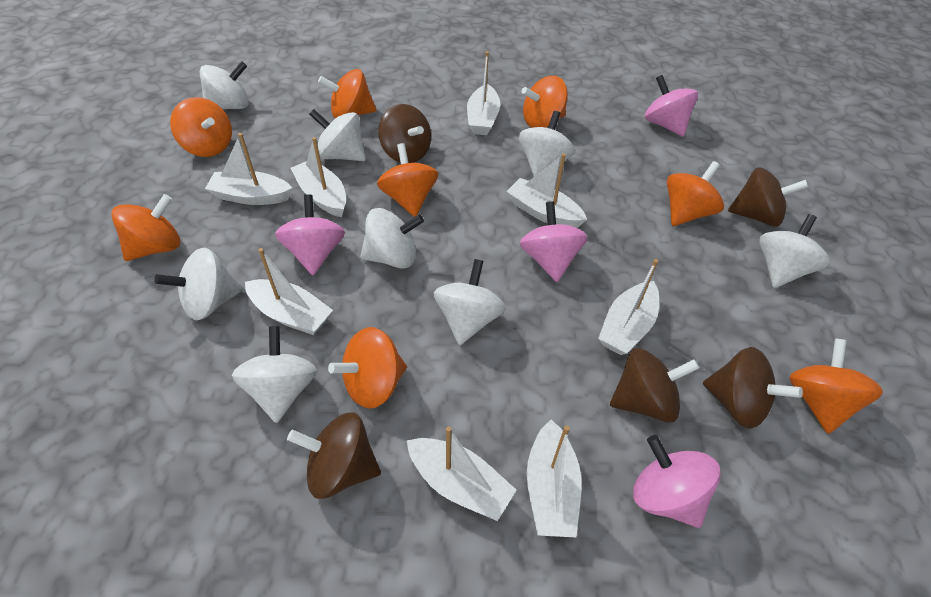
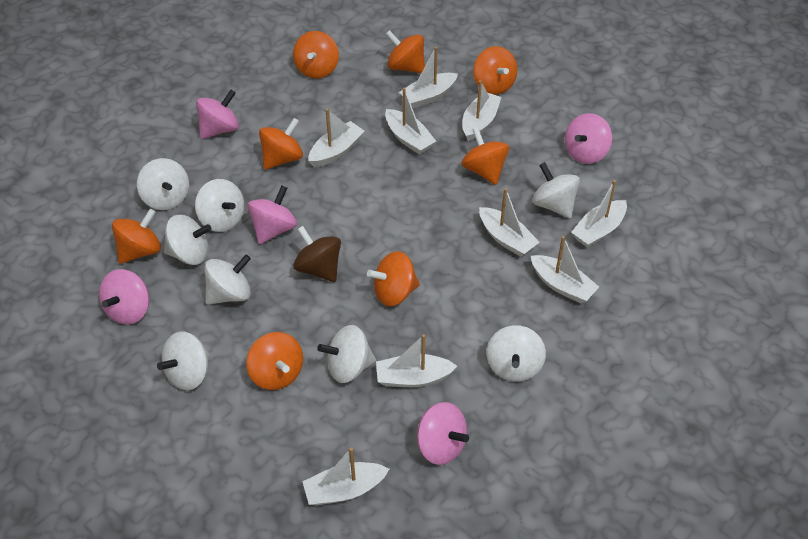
brown spinning top: 5 -> 1
pink spinning top: 4 -> 5
white boat: 8 -> 9

